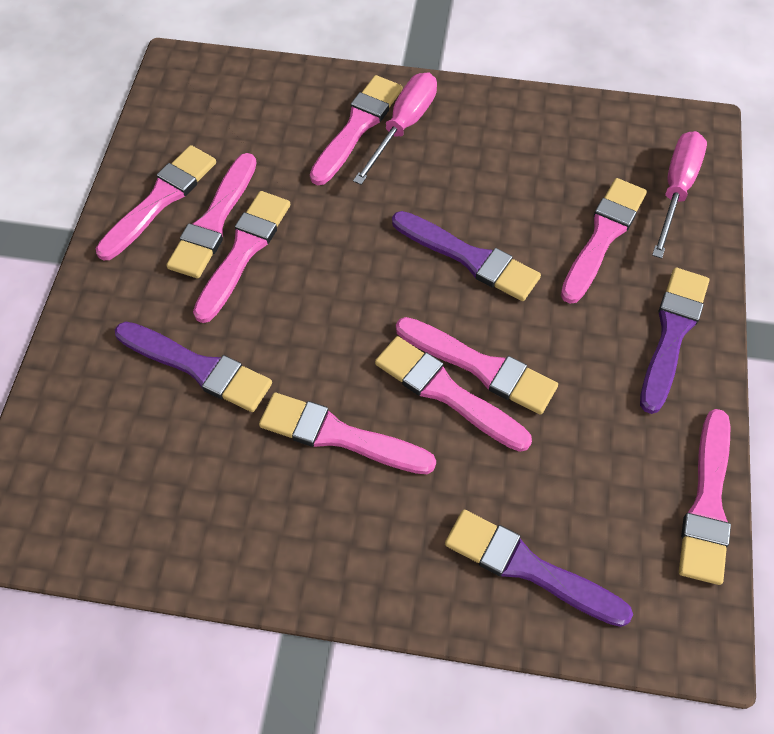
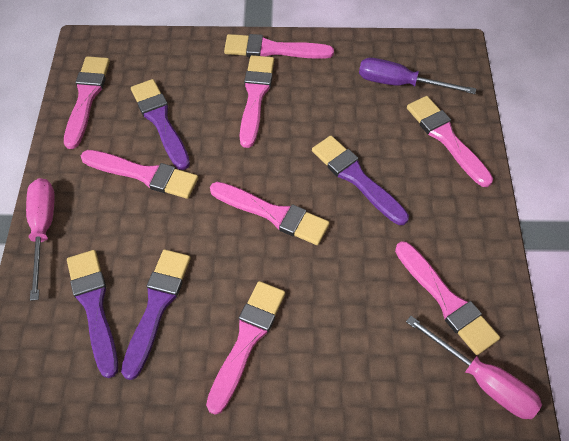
pink brush: 9 -> 8
purple screwdriver: 0 -> 1

